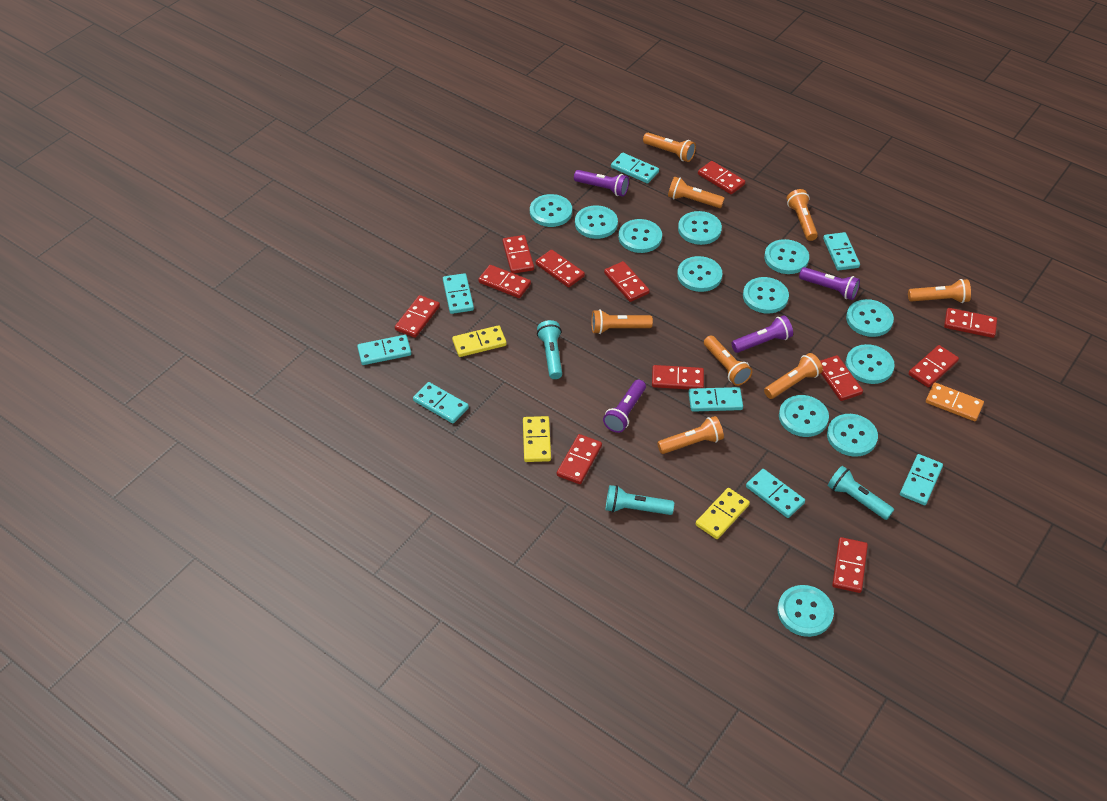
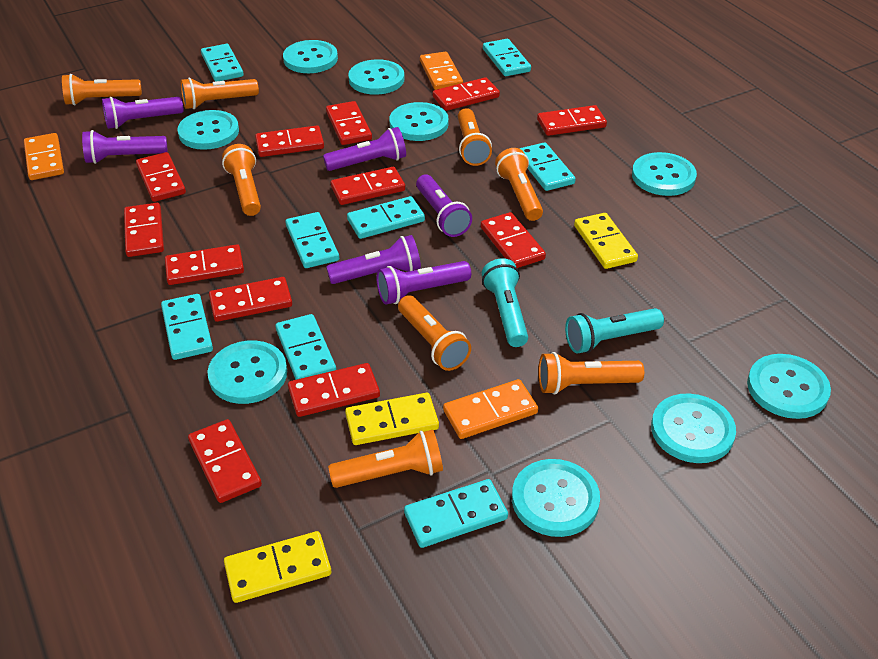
orange domino: 1 -> 3
purple flashlight: 4 -> 6
turquoise button: 12 -> 9
turquoise flashlight: 3 -> 2

